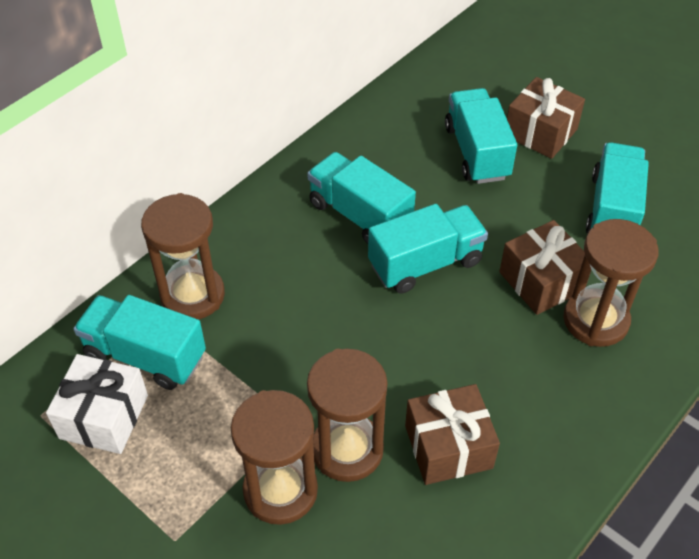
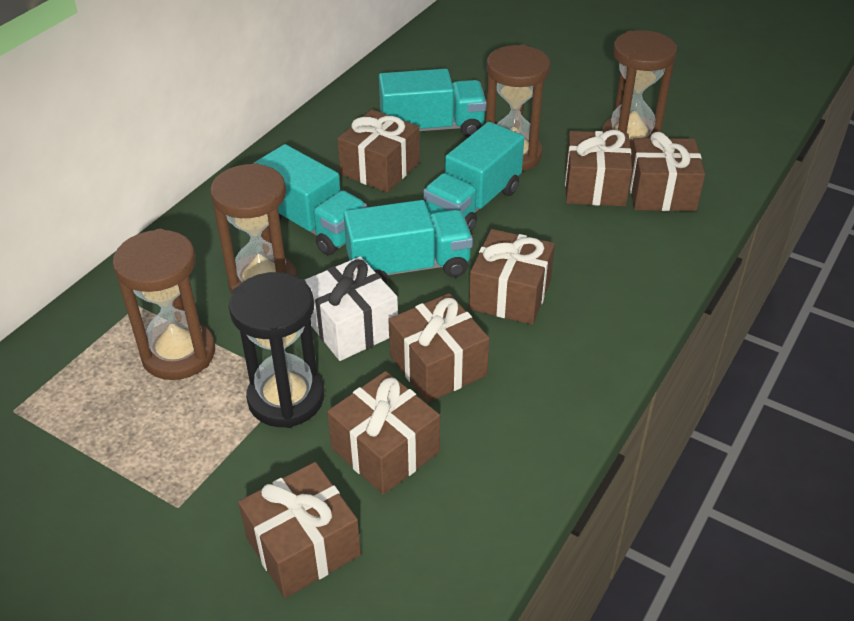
black hourglass: 0 -> 1
brown gift: 3 -> 7
turquoise truck: 5 -> 4

